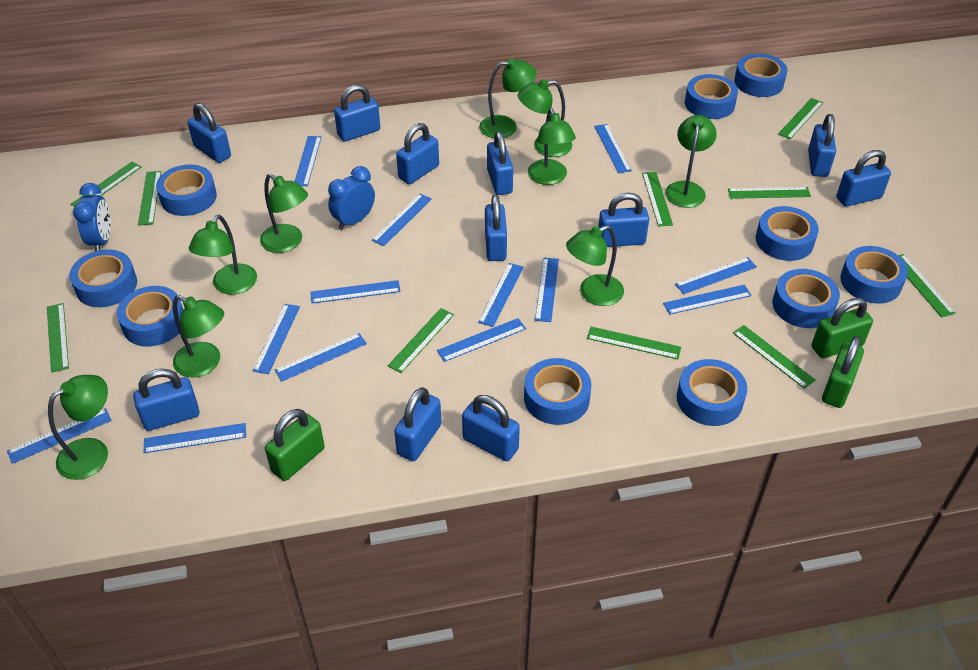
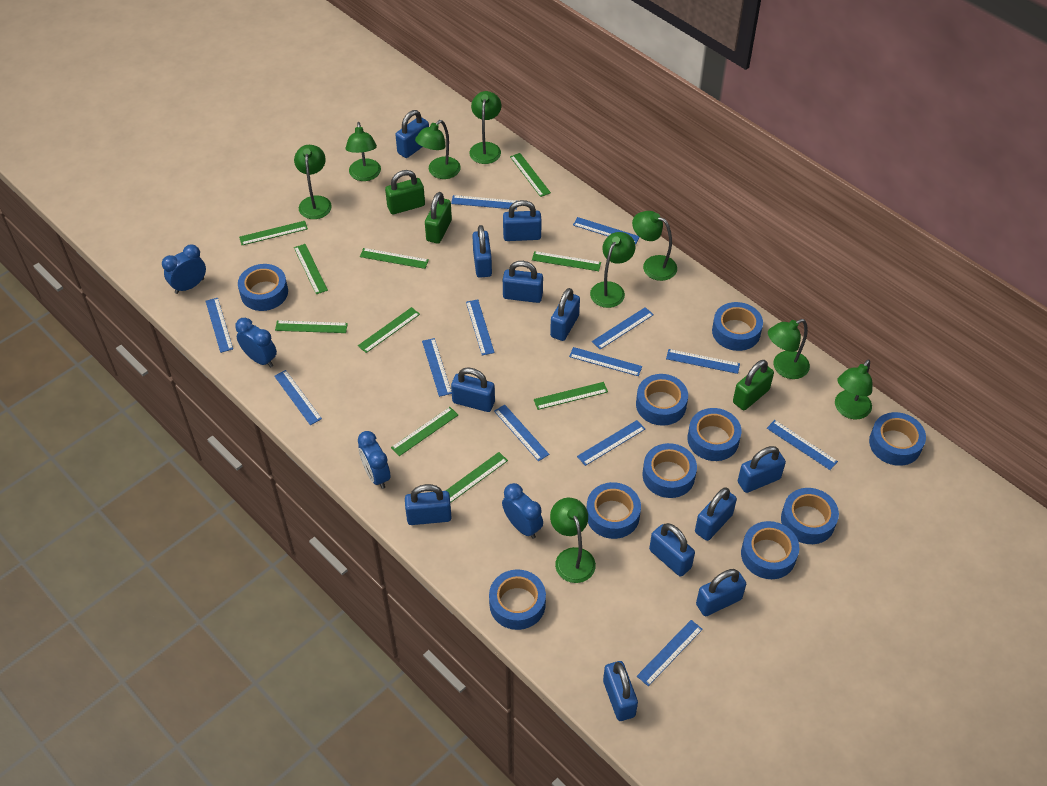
blue clock: 2 -> 4
blue padlock: 11 -> 12

